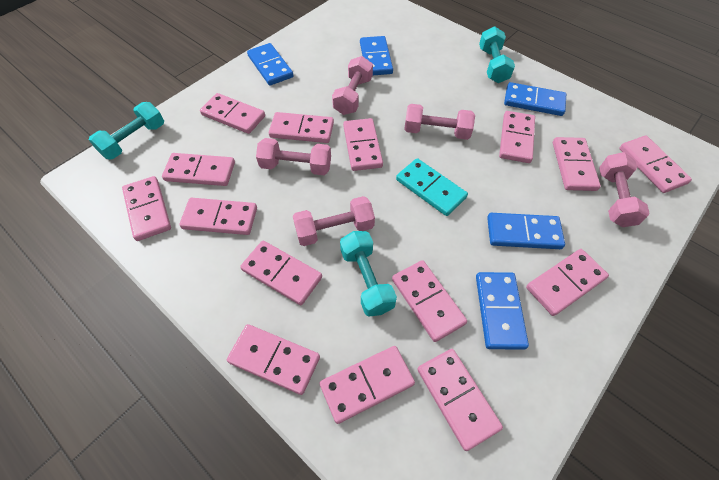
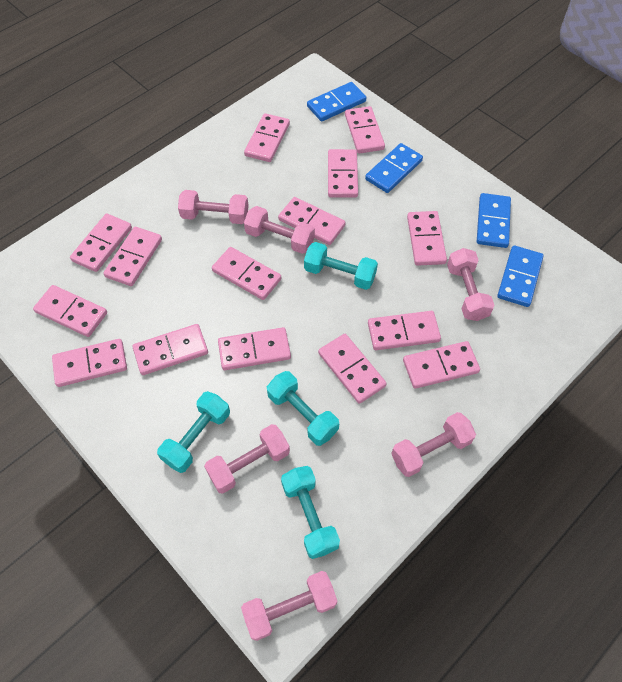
blue domino: 5 -> 4
pink dumbbell: 5 -> 6
turquoise domino: 1 -> 0
turquoise dumbbell: 3 -> 4

